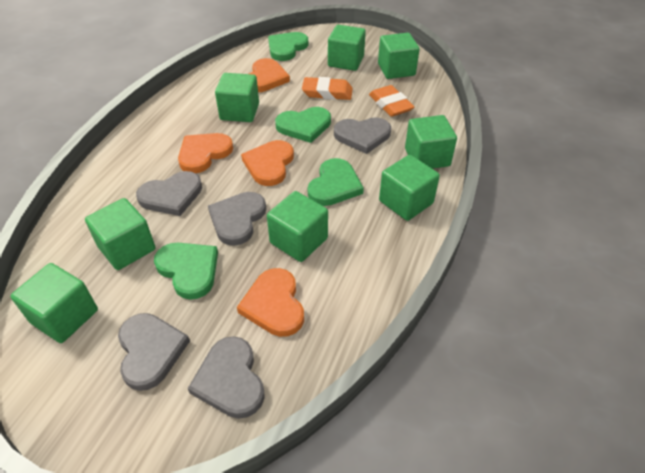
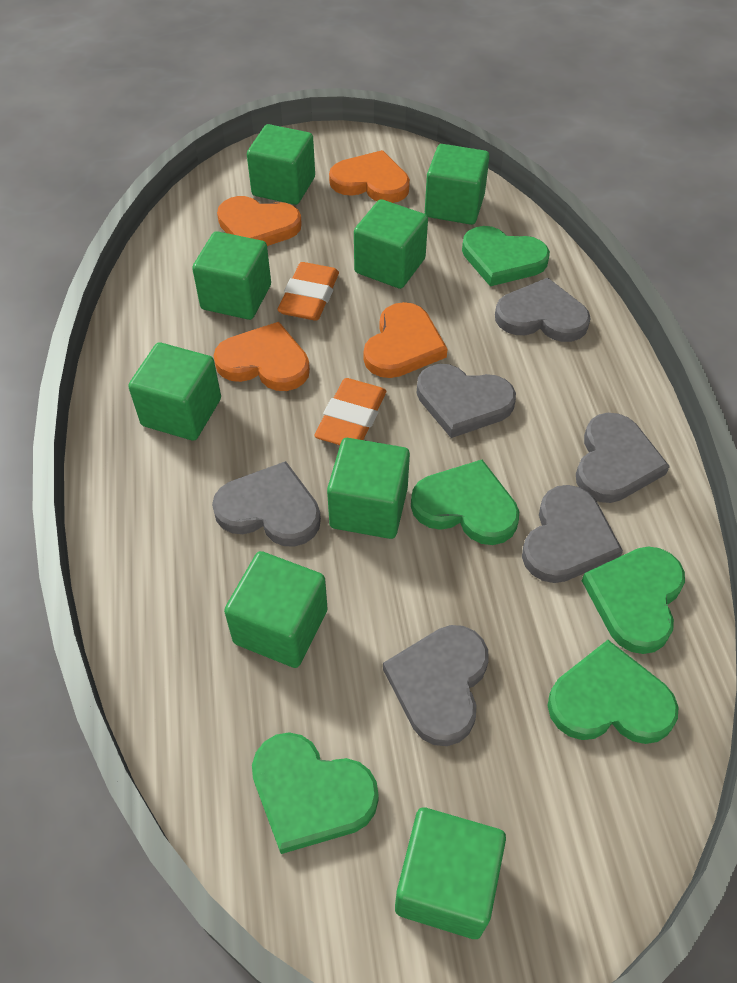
green heart: 4 -> 5
grey heart: 5 -> 6

